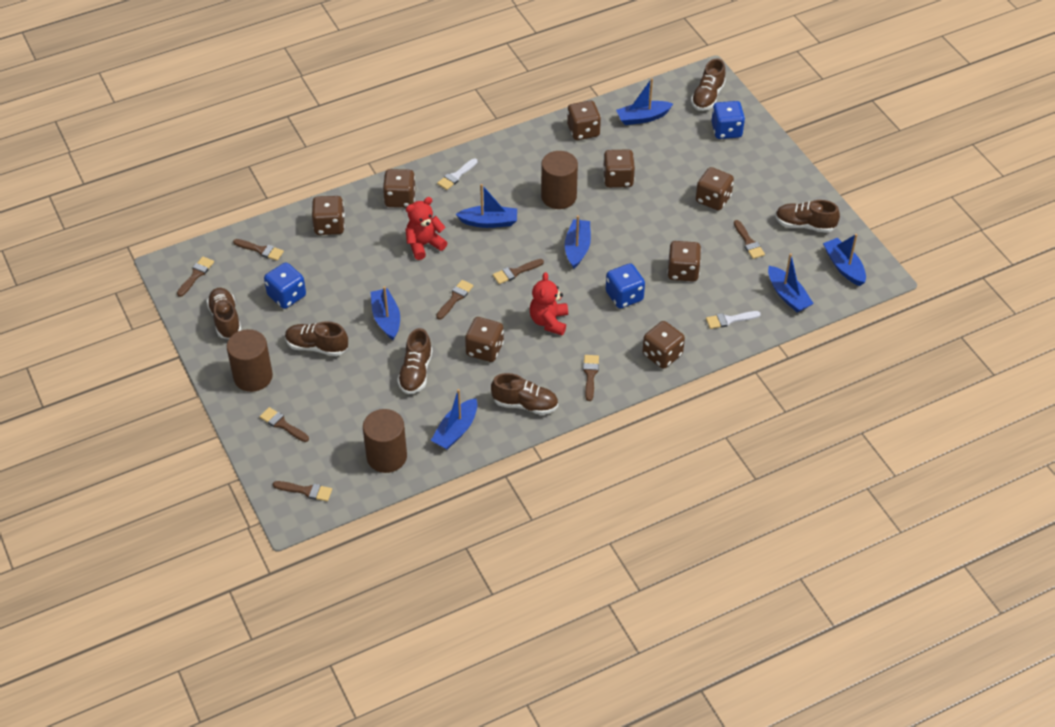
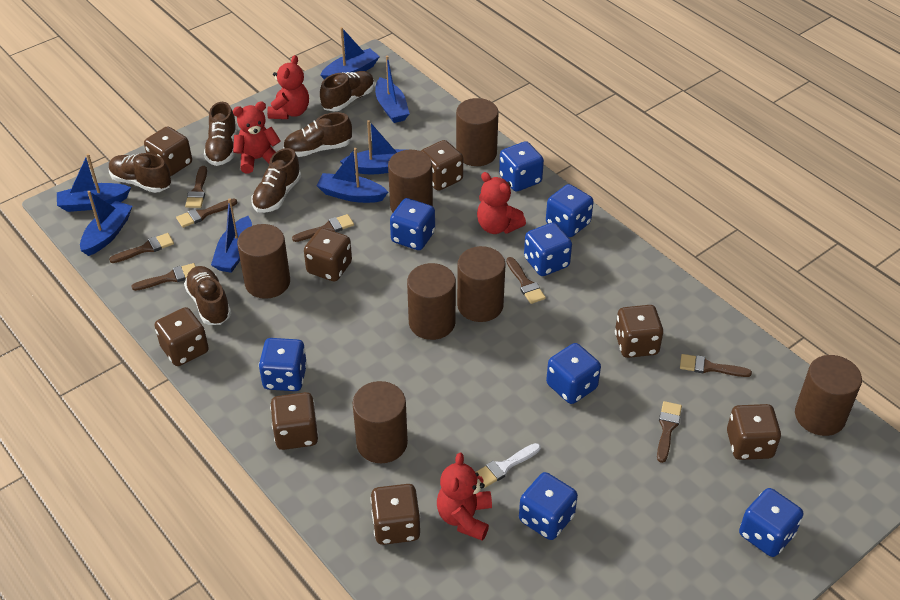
blue dice: 3 -> 8
brown cylinder: 3 -> 7
red teddy bear: 2 -> 4
white brush: 2 -> 1

